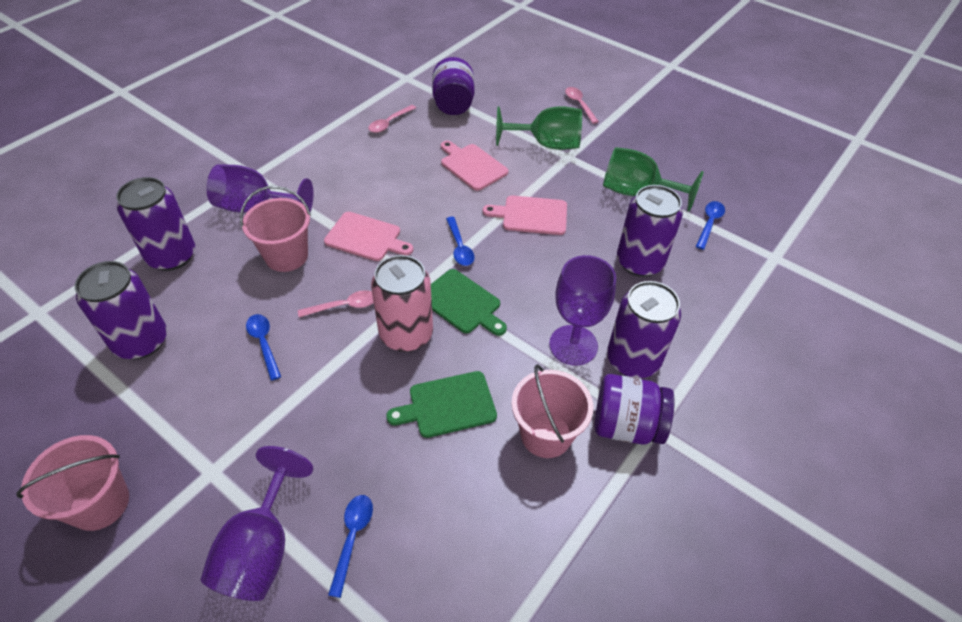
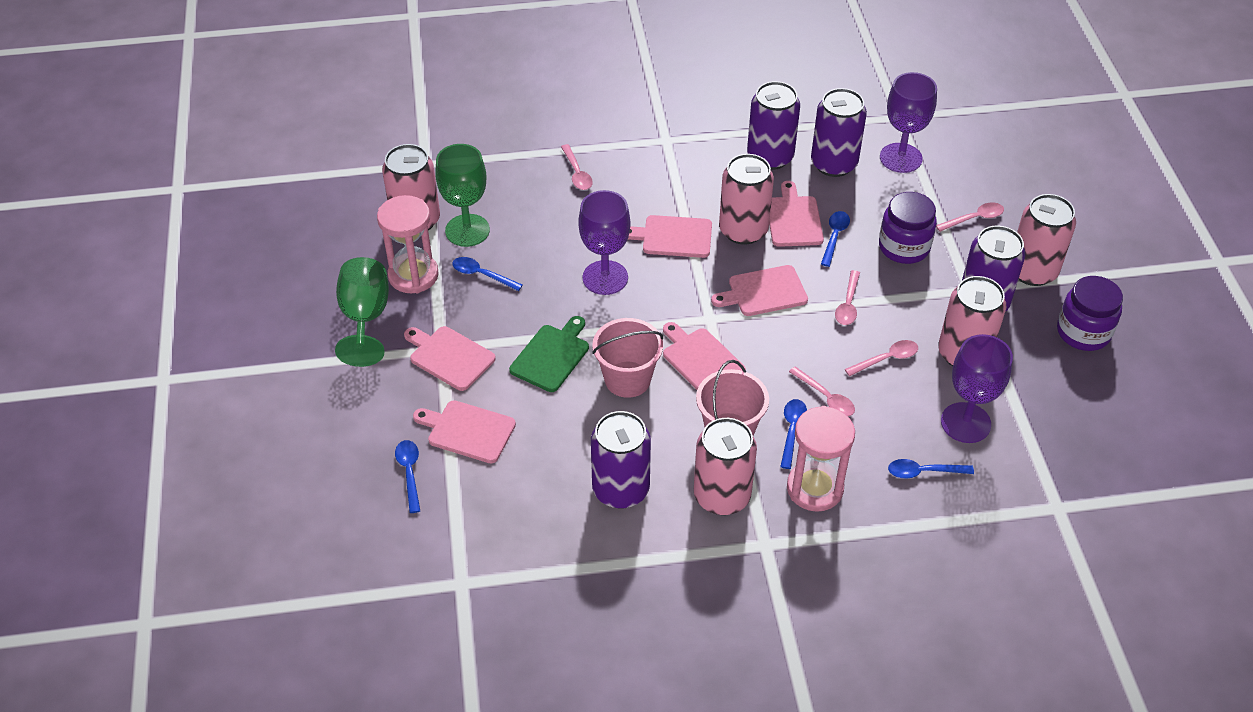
blue spoon: 4 -> 5
green cutting board: 2 -> 1
pink bucket: 3 -> 2
pink can: 1 -> 5
pink cutting board: 3 -> 6
pink hourglass: 0 -> 2
pink spoon: 3 -> 5

